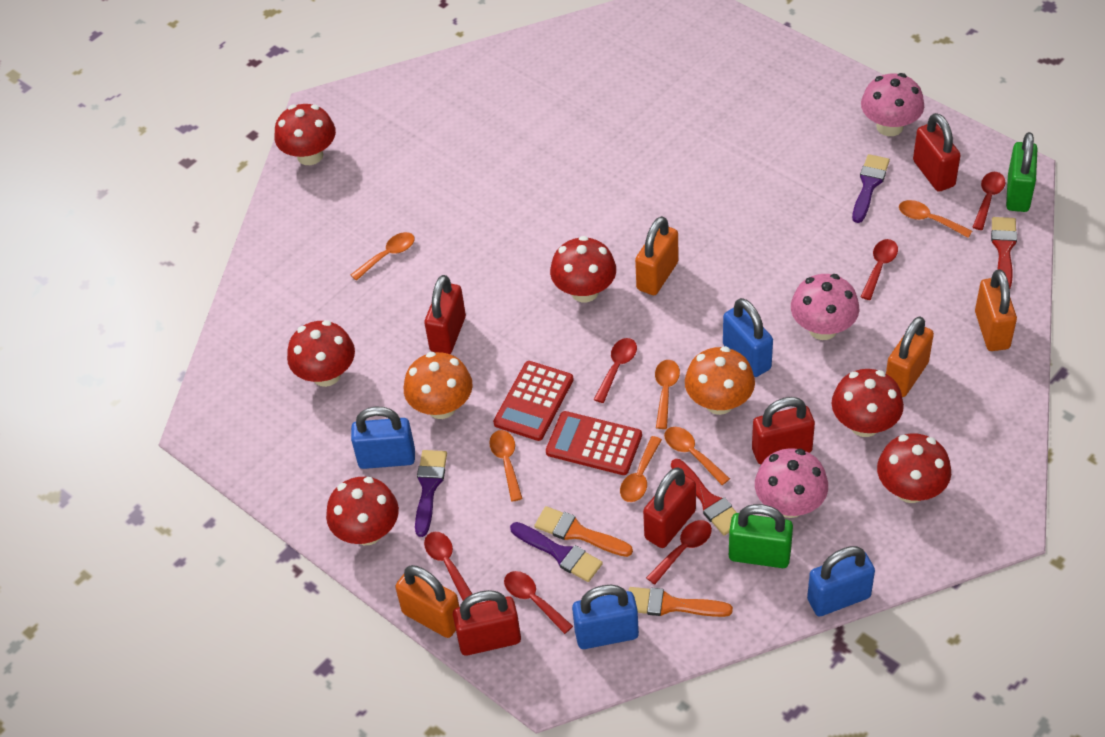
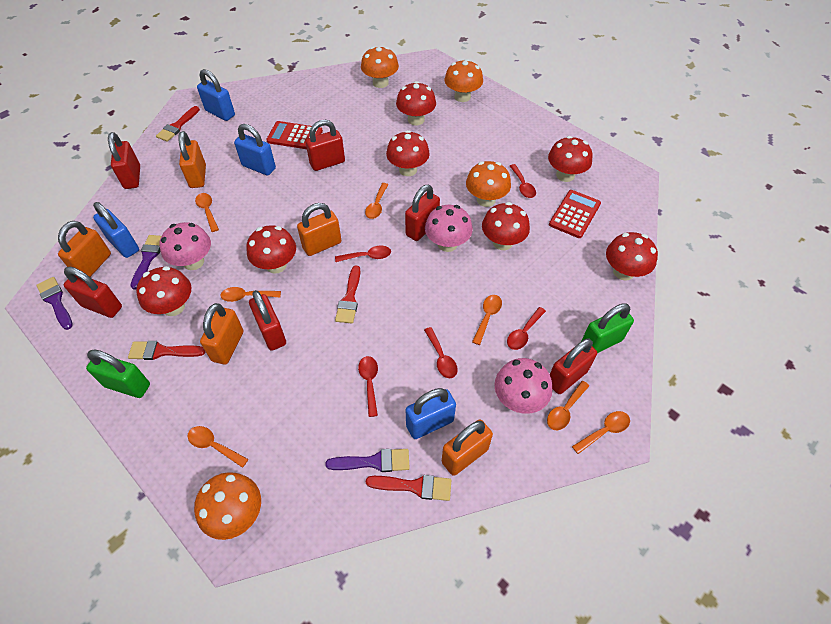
orange brush: 2 -> 0
orange mushroom: 2 -> 4
orange padlock: 4 -> 5
orange spoon: 6 -> 7
red brush: 2 -> 4
red mushroom: 6 -> 7
red padlock: 5 -> 6
red spoon: 6 -> 5

